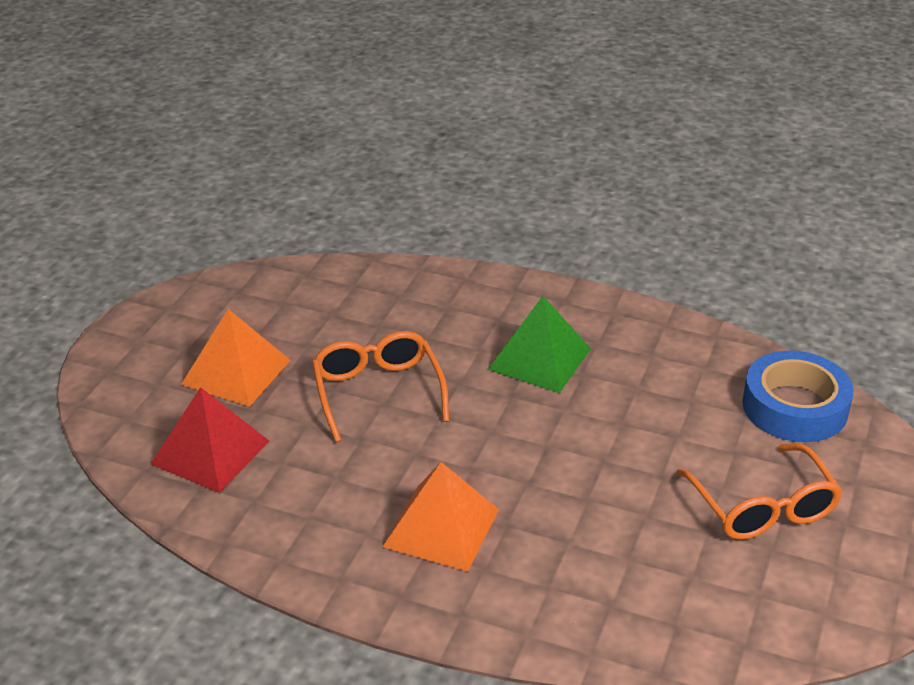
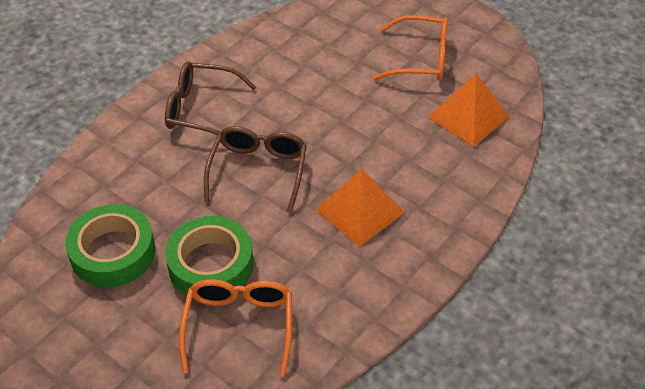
blue tape: 1 -> 0
brown glasses: 0 -> 2
green pyramid: 1 -> 0
green tape: 0 -> 2
red pyramid: 1 -> 0

